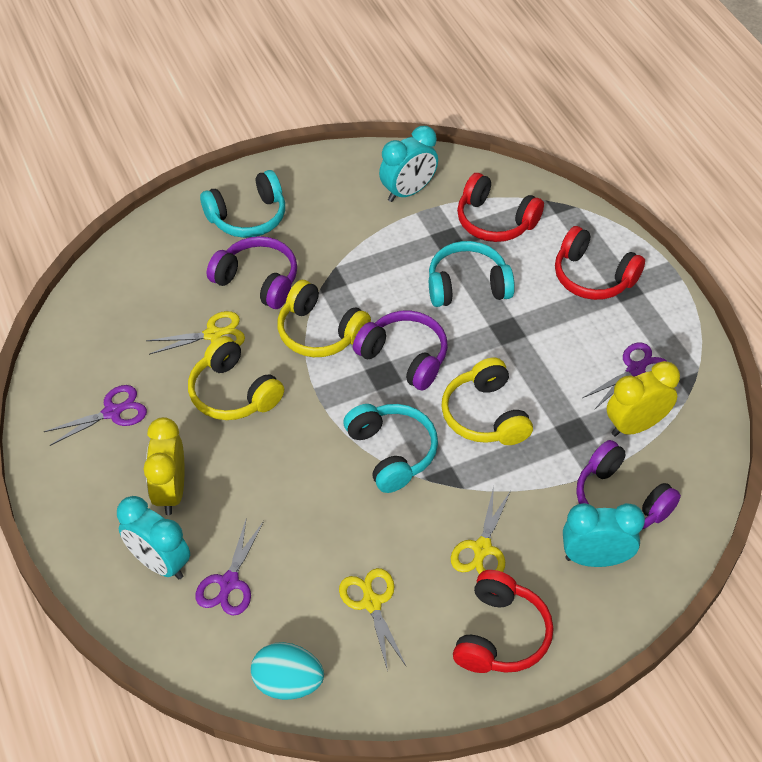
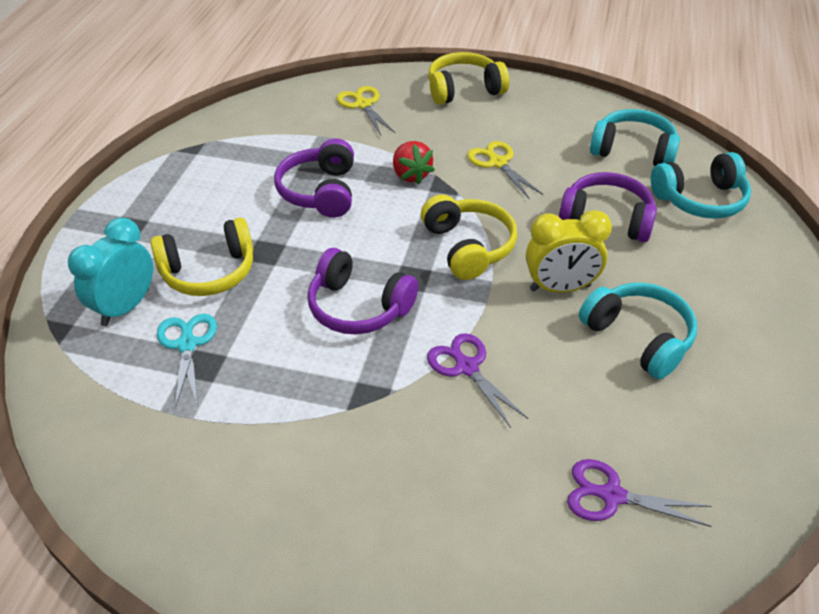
purple scissors: 3 -> 2
red headphones: 3 -> 0
red strawberry: 0 -> 1
turquoise clock: 3 -> 1
turquoise egg: 1 -> 0
turquoise scissors: 0 -> 1
yellow clock: 2 -> 1
yellow scissors: 3 -> 2

